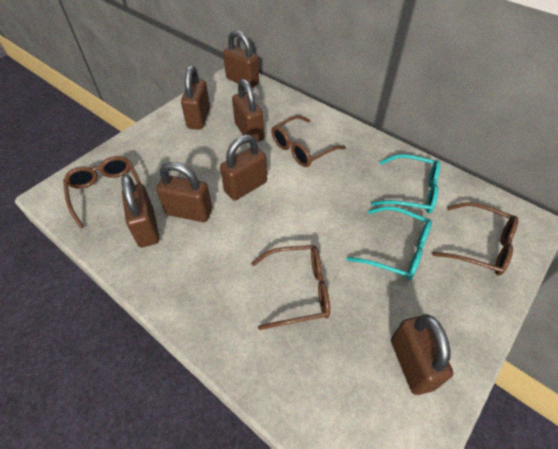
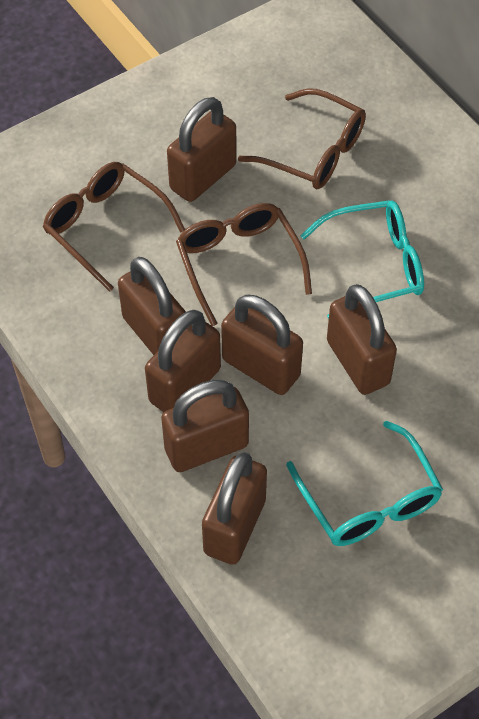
brown glasses: 4 -> 3

